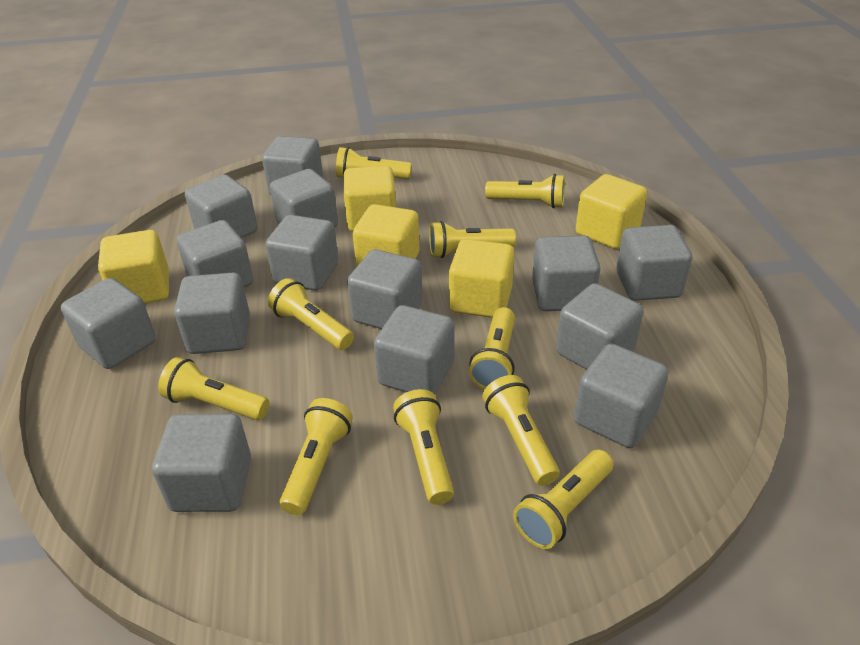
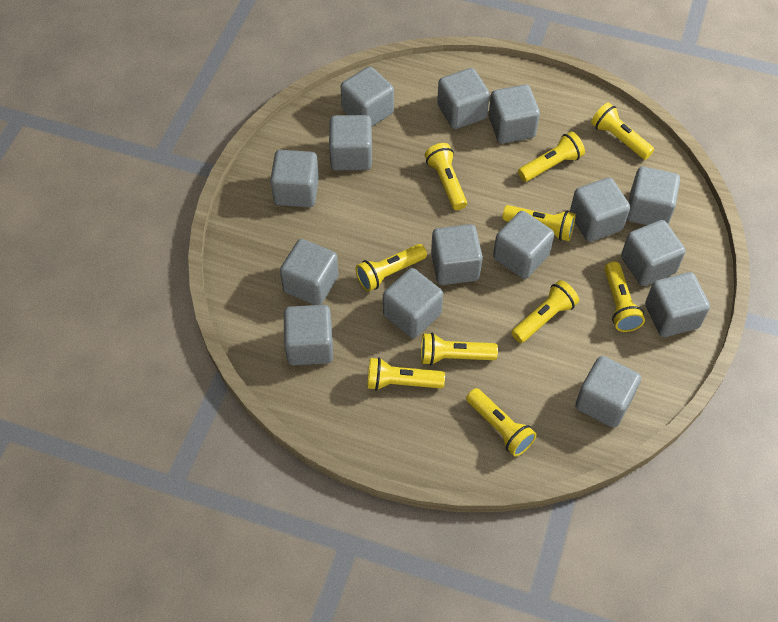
grey cube: 14 -> 15
yellow cube: 5 -> 0

